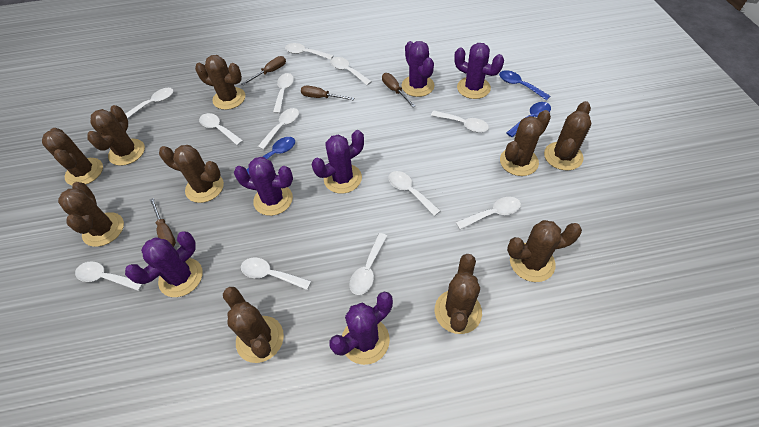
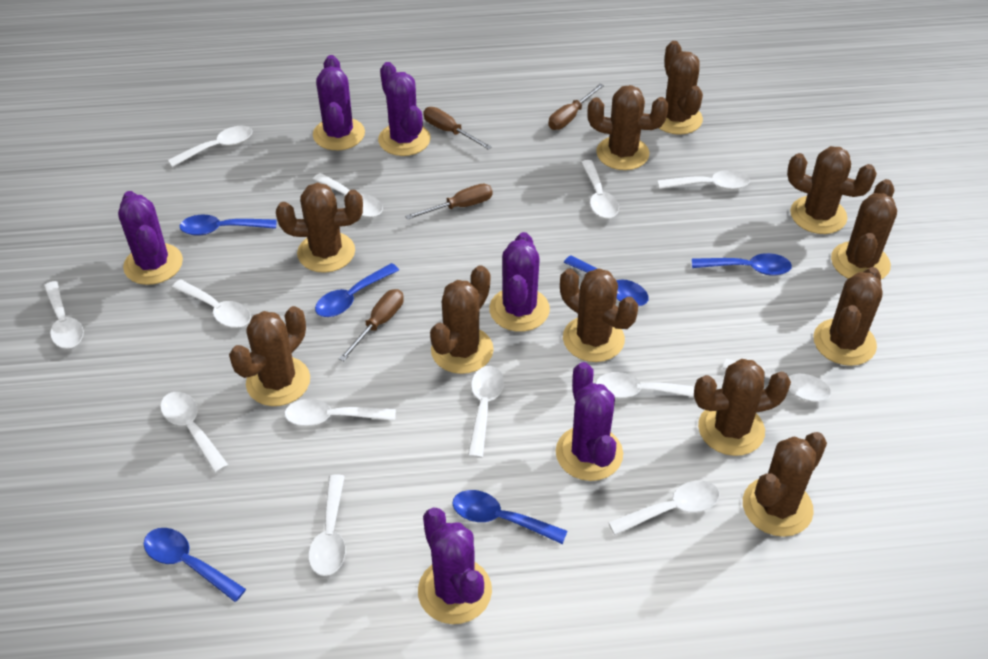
blue spoon: 3 -> 6
brown cactus: 10 -> 11
white spoon: 12 -> 13

